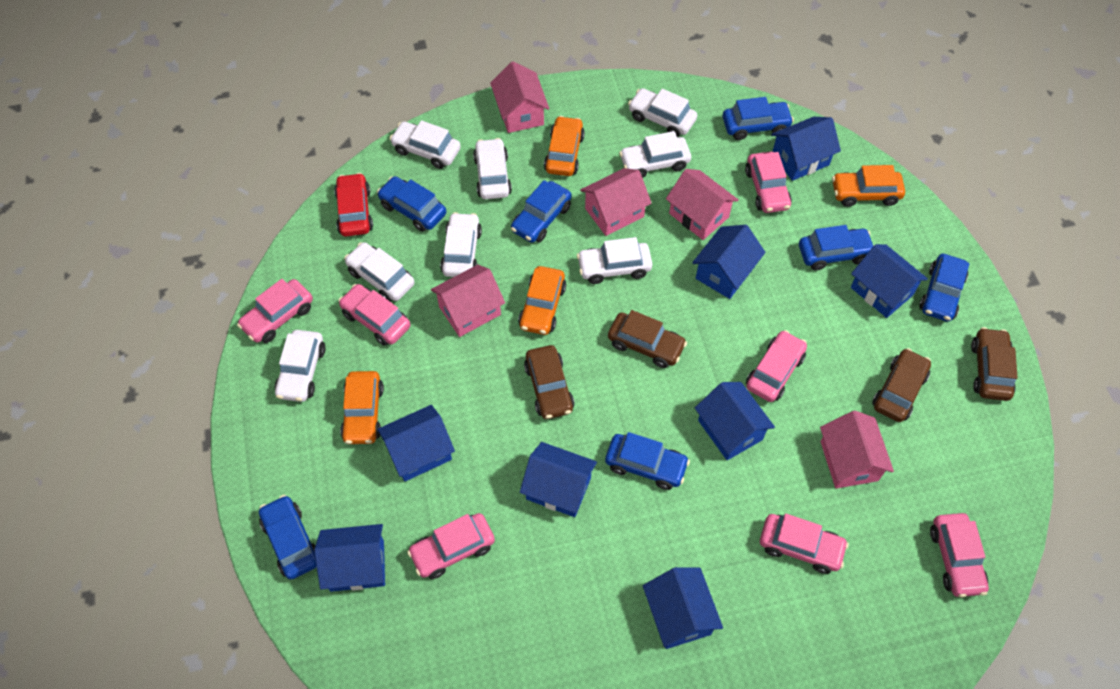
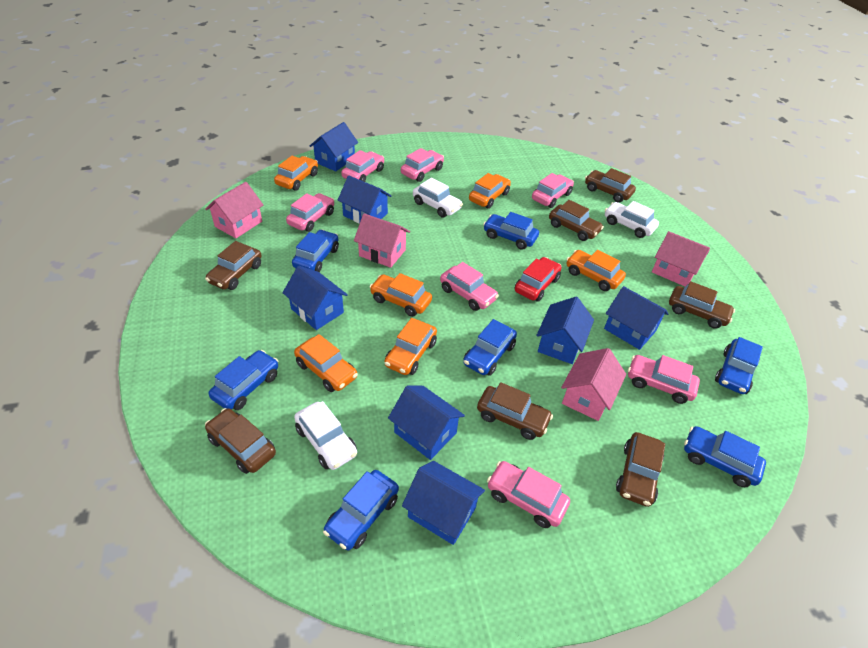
blue house: 8 -> 7
brown car: 4 -> 7
orange car: 4 -> 6
pink house: 5 -> 4
white car: 8 -> 3

